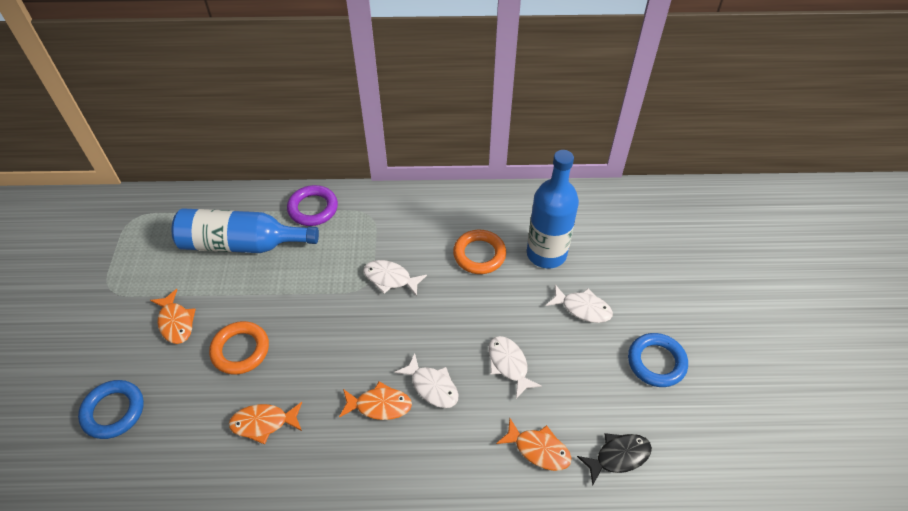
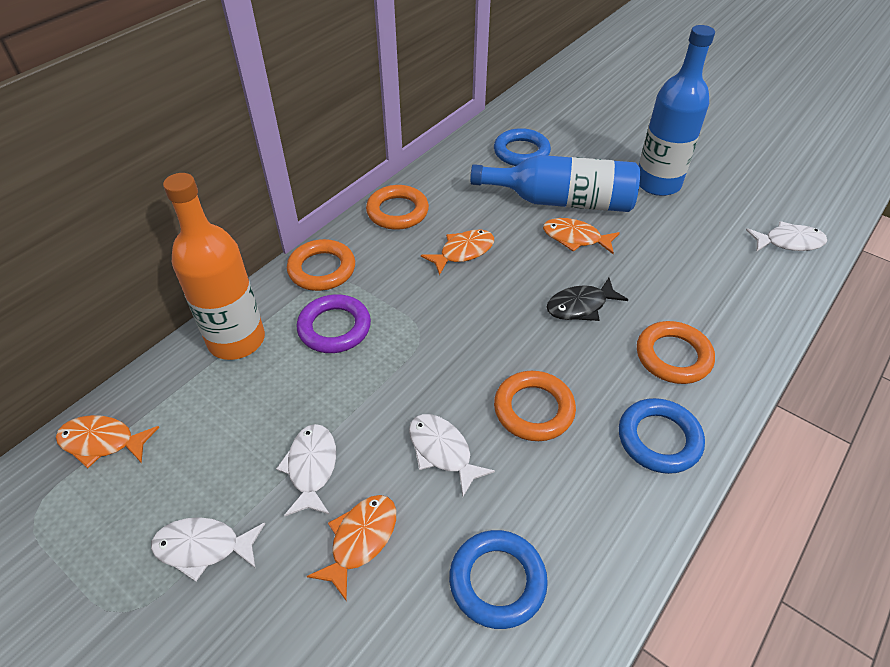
blue ring: 2 -> 3
orange bottle: 0 -> 1
orange ring: 2 -> 4

